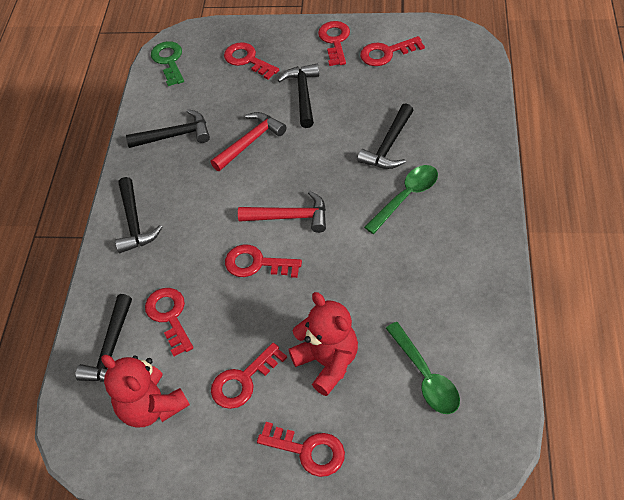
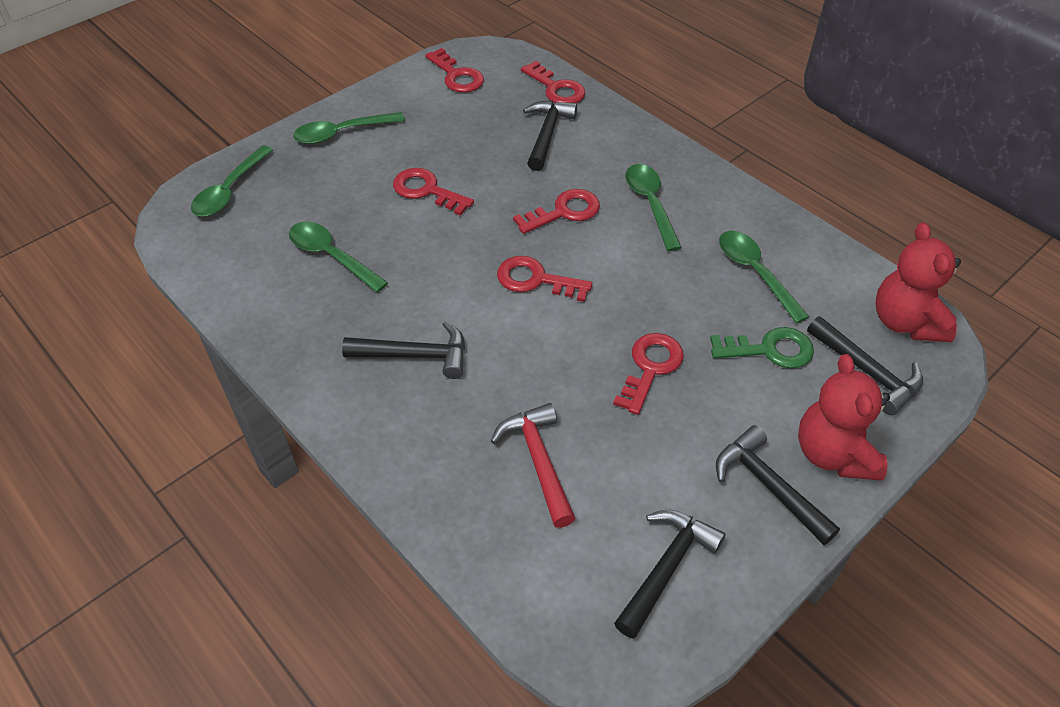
green spoon: 2 -> 5
red hammer: 2 -> 1
red key: 7 -> 6

